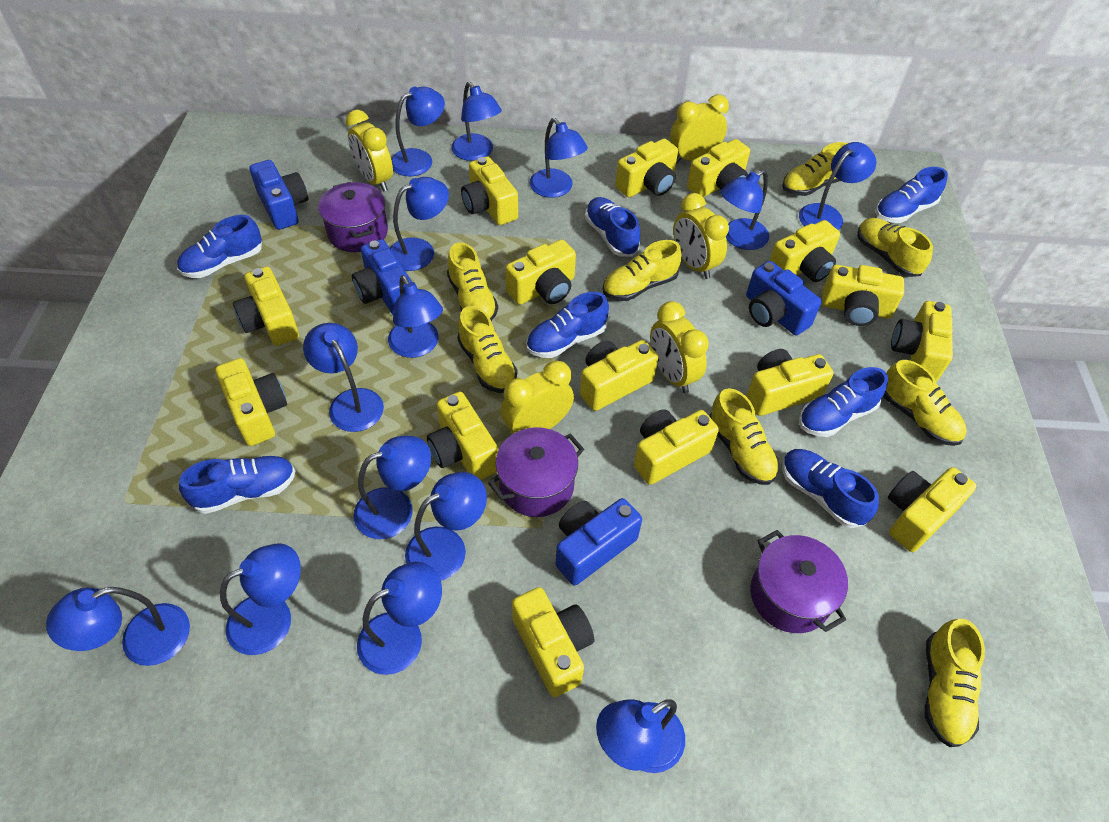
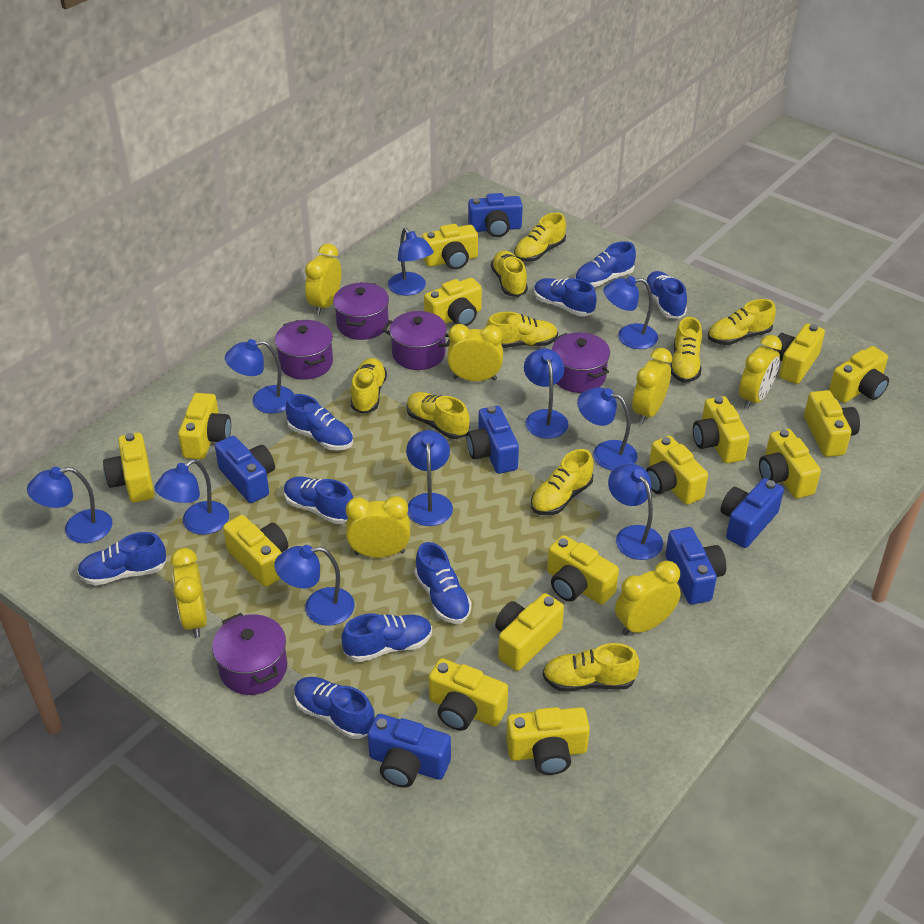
blue camera: 4 -> 6
blue lamp: 14 -> 10
blue shoe: 7 -> 9
purple pot: 3 -> 5
yellow clock: 5 -> 7
yellow shoe: 8 -> 9

